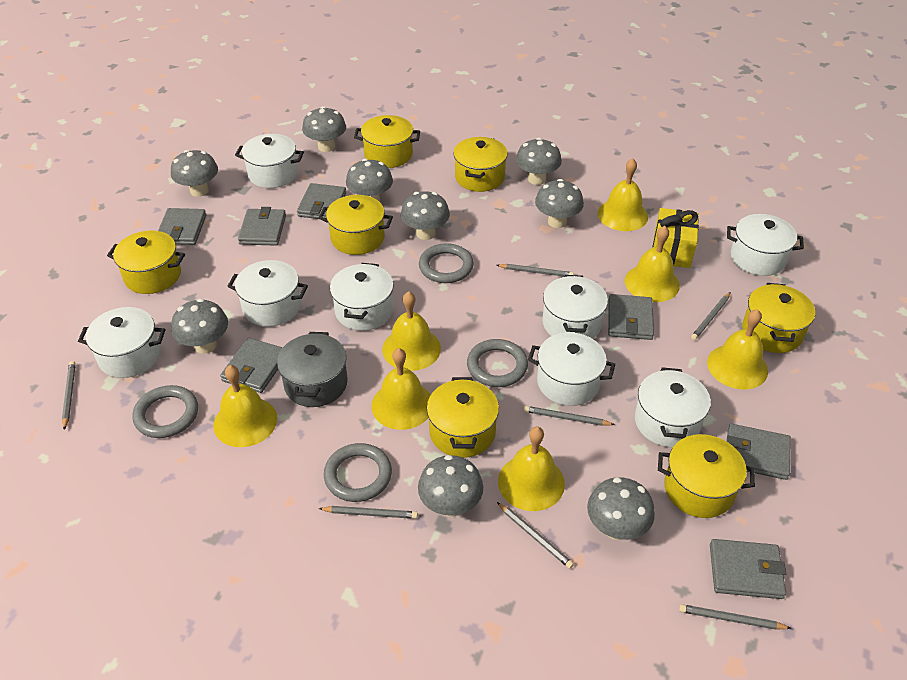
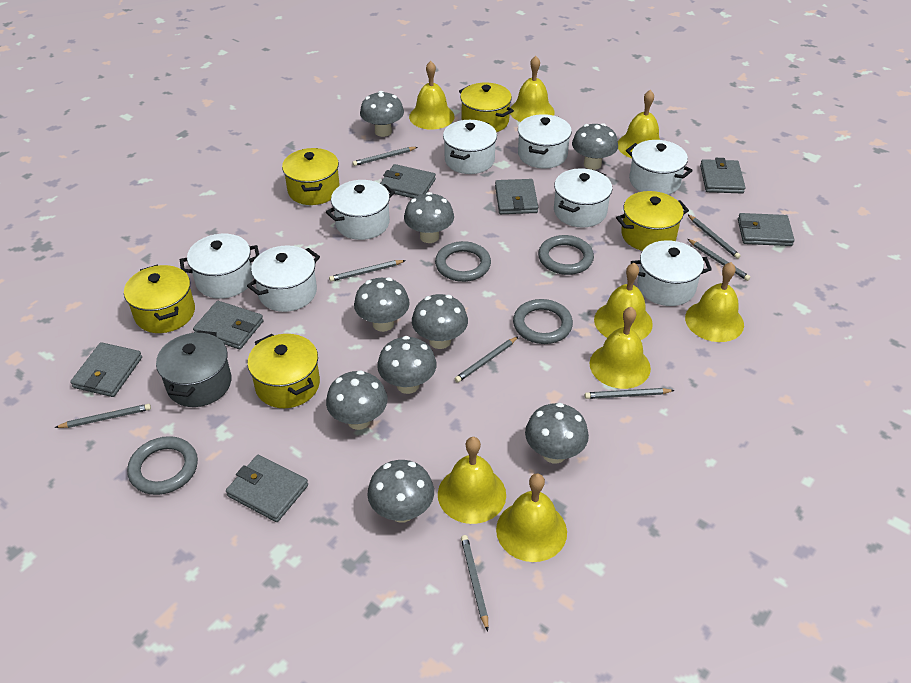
grey pencil: 7 -> 8
yellow bell: 7 -> 8
yellow gift: 1 -> 0
yellow pot: 7 -> 5

